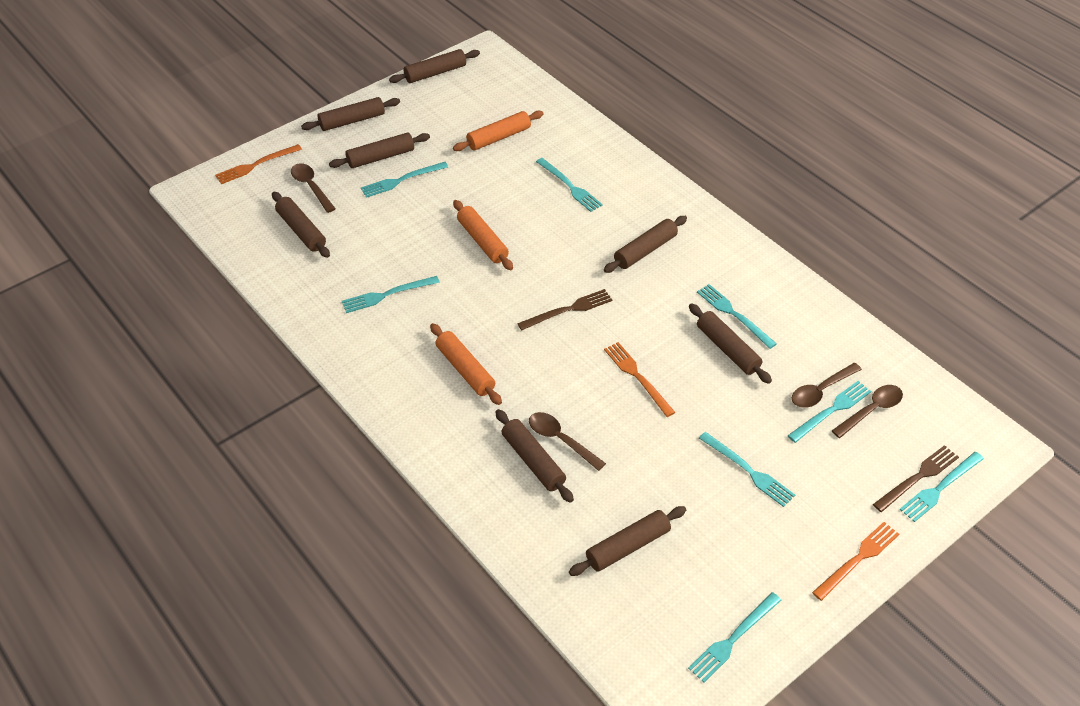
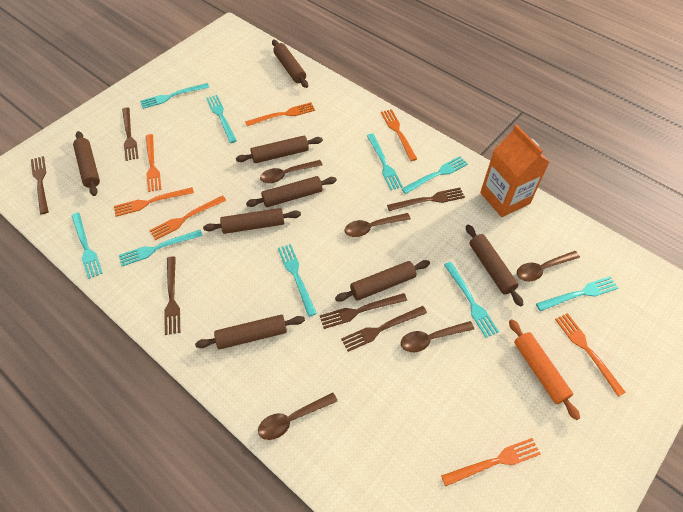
brown fork: 2 -> 6
brown spoon: 4 -> 5
orange carton: 0 -> 1
orange fork: 3 -> 7
orange rolling pin: 3 -> 1
turquoise fork: 8 -> 9

